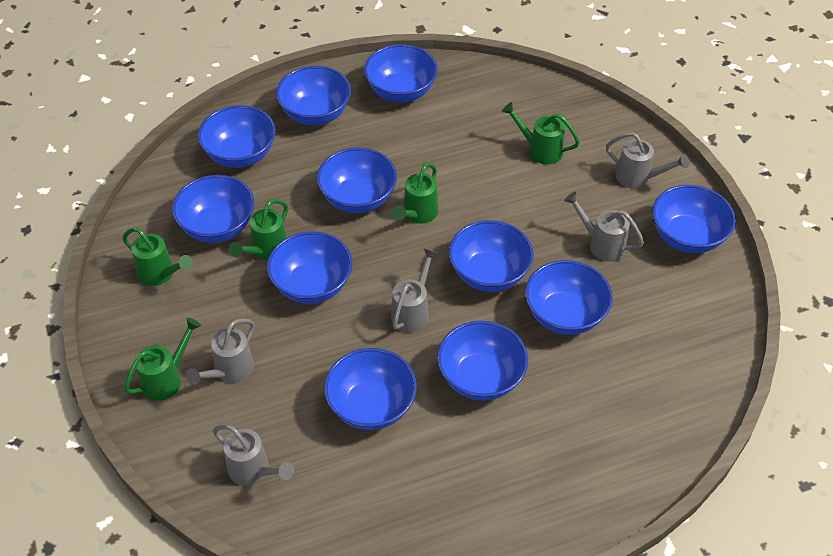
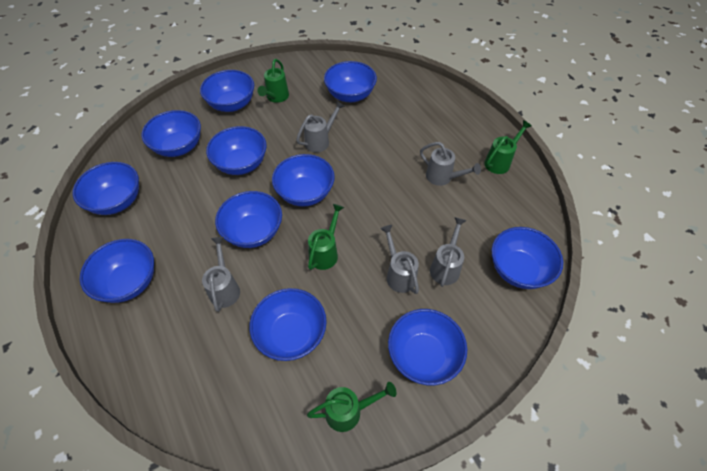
green watering can: 5 -> 4

